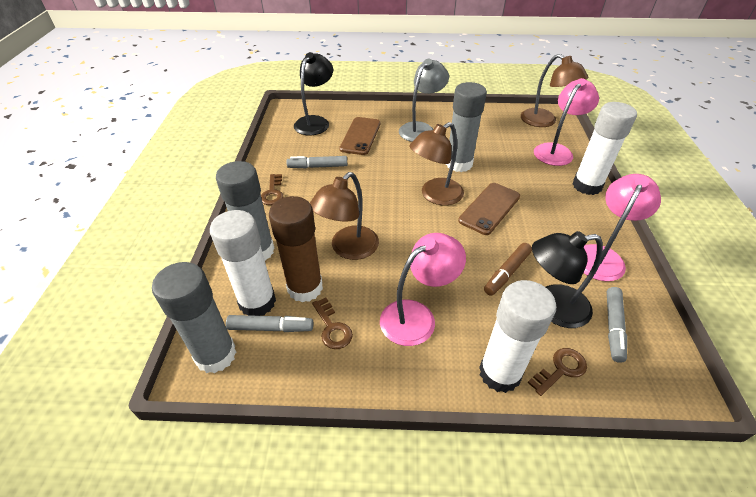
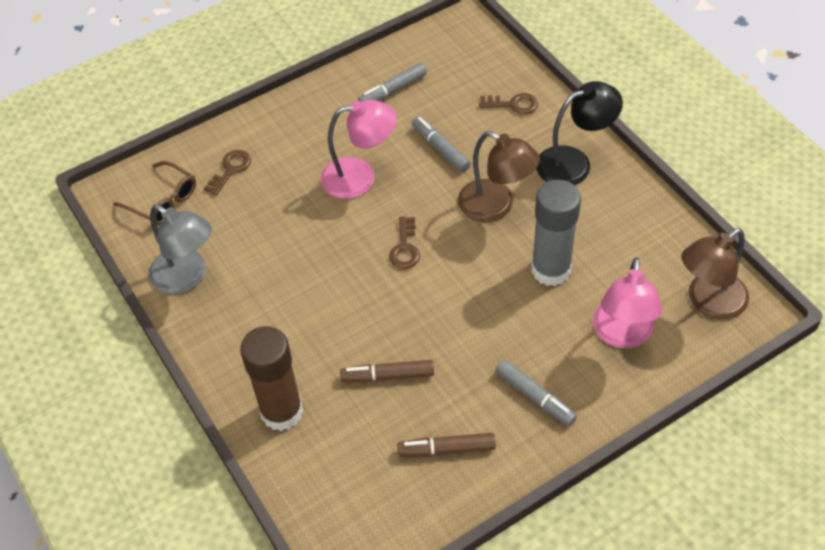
black lamp: 2 -> 1
brown glasses: 0 -> 1
brown lamp: 3 -> 2
brown marker: 1 -> 2
brown phone: 2 -> 0
grey glue stick: 3 -> 1
pink lamp: 3 -> 2
white glue stick: 3 -> 0

